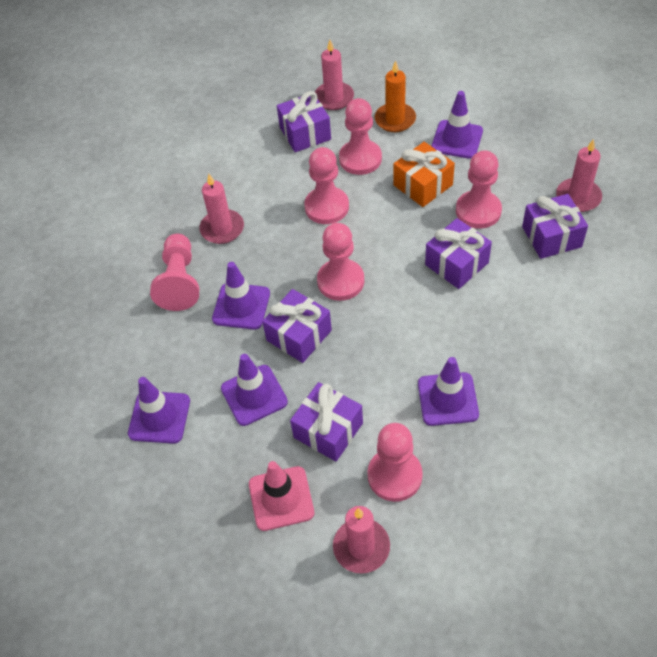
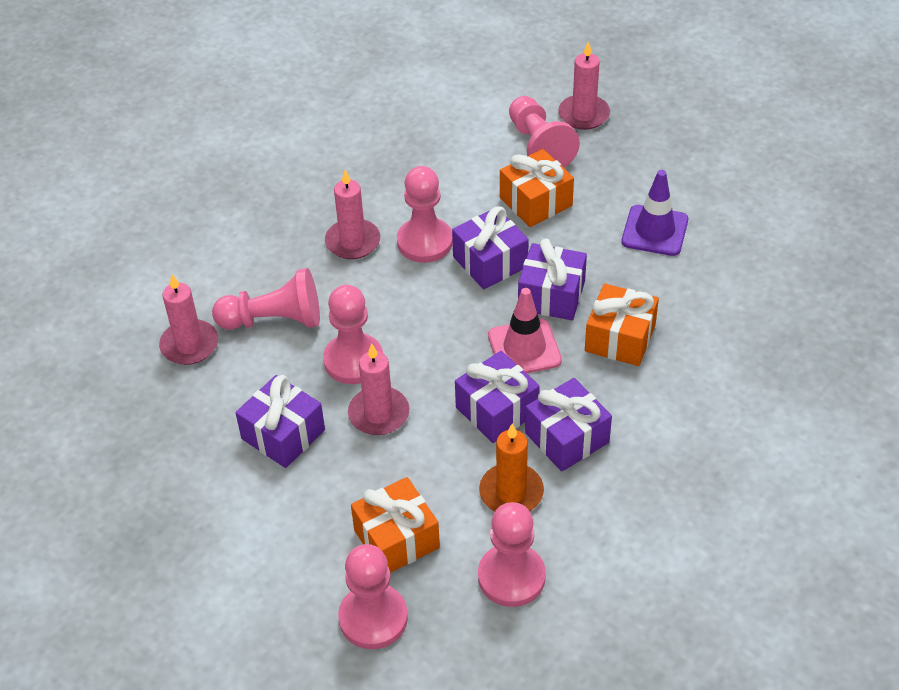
orange gift: 1 -> 3
purple traffic cone: 5 -> 1

